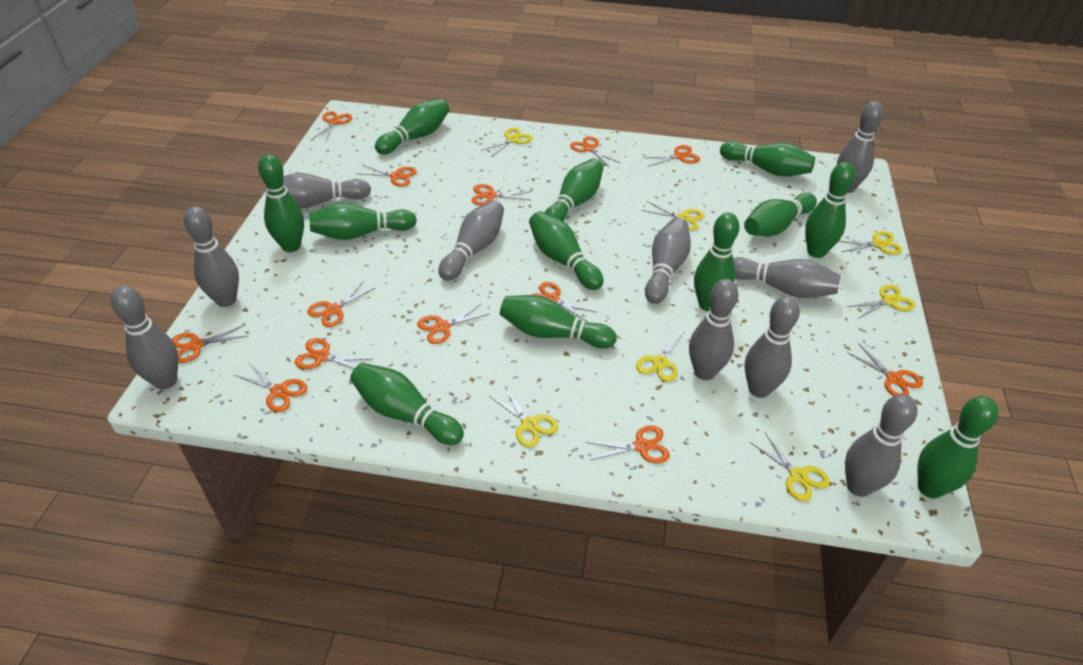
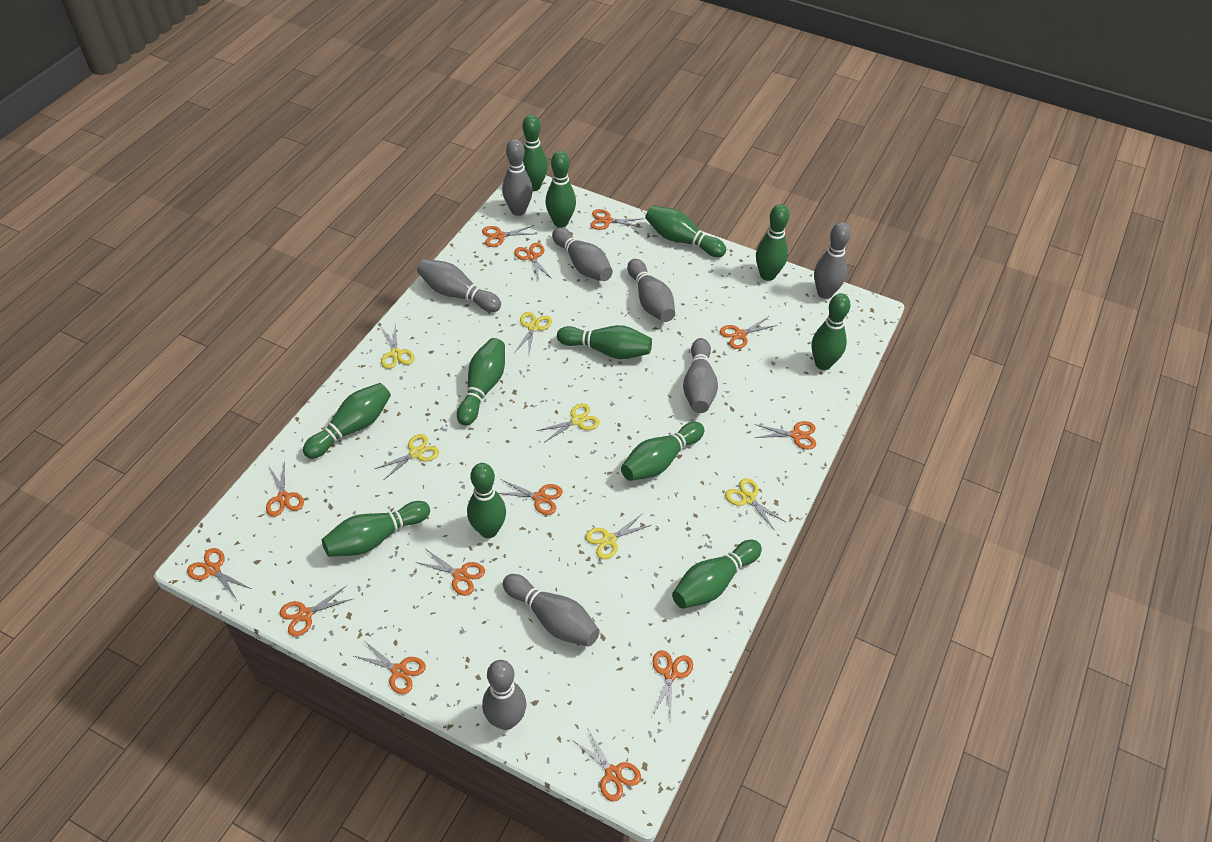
grey bowling pin: 10 -> 8
yellow scissors: 7 -> 6

